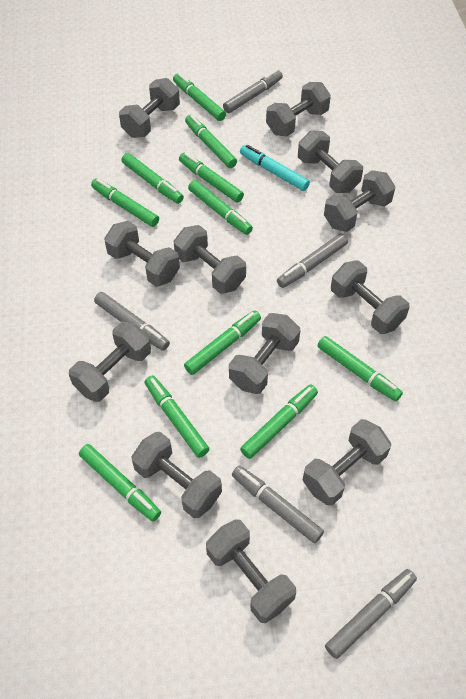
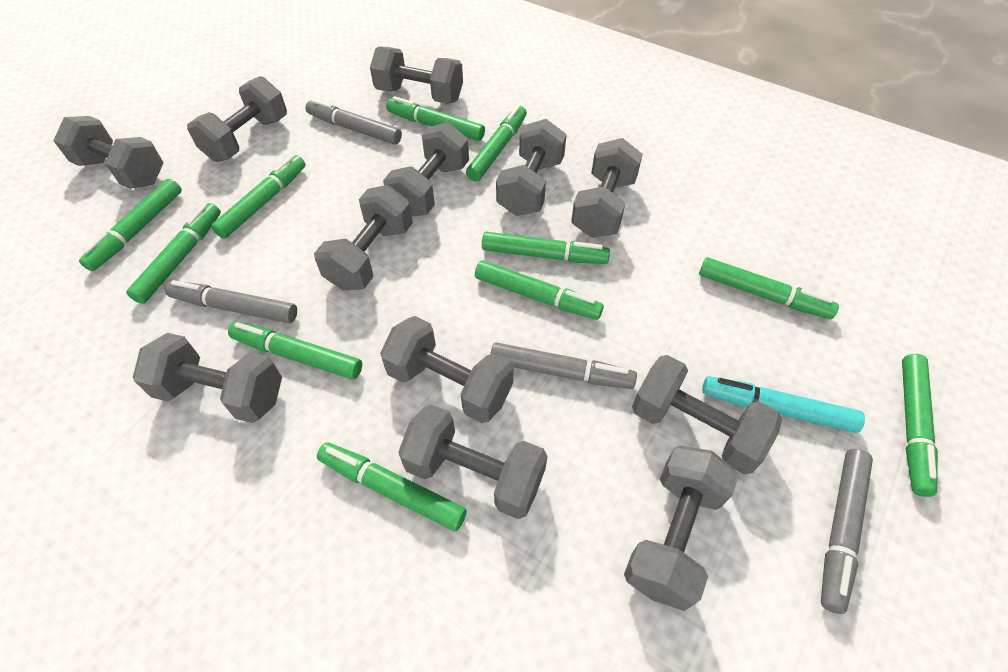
grey marker: 5 -> 4

